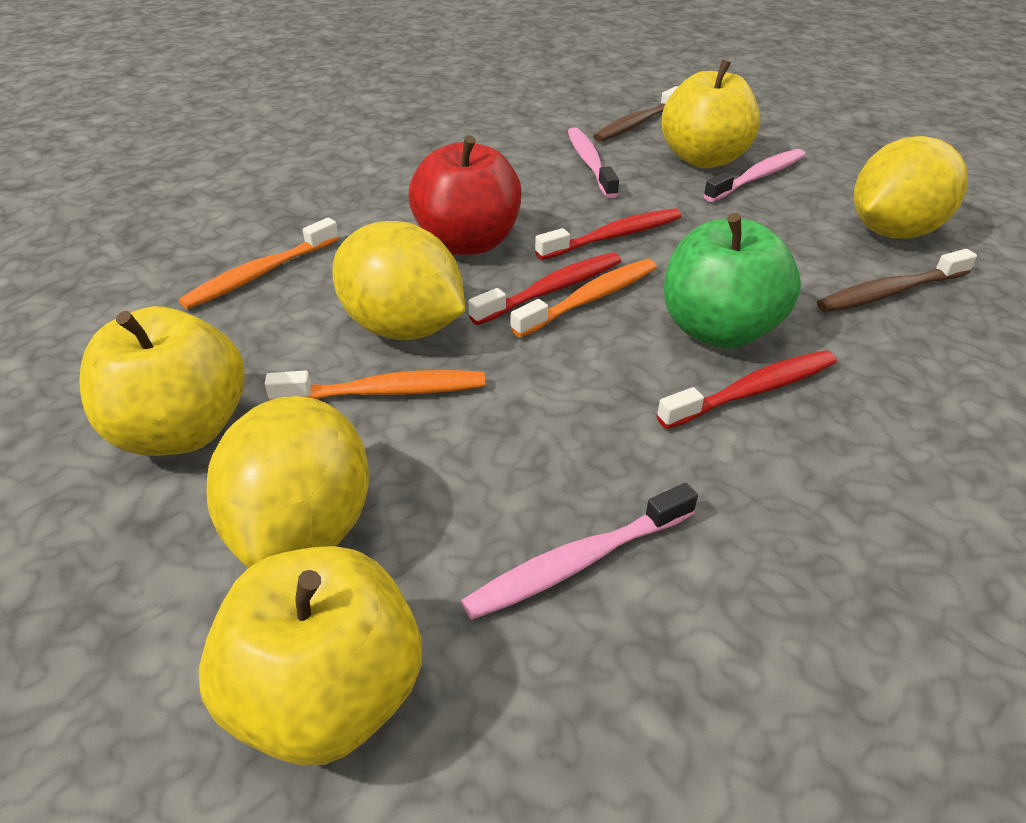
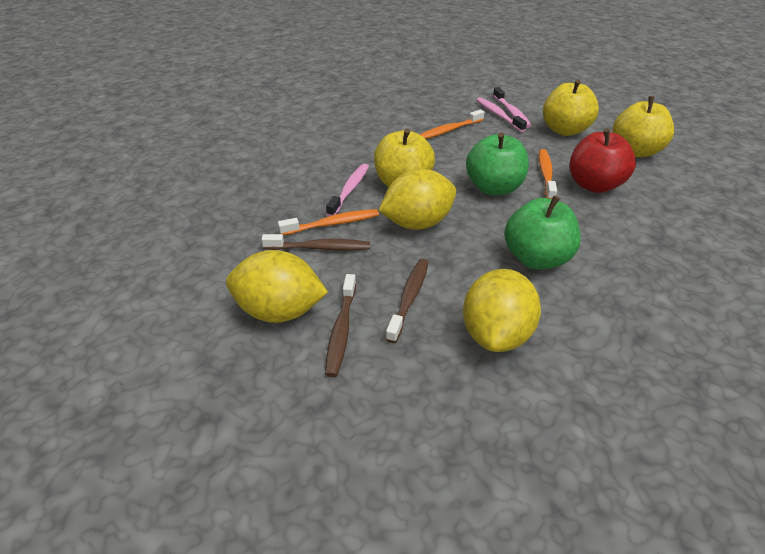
brown toothbrush: 2 -> 3
green apple: 1 -> 2
red toothbrush: 3 -> 0

